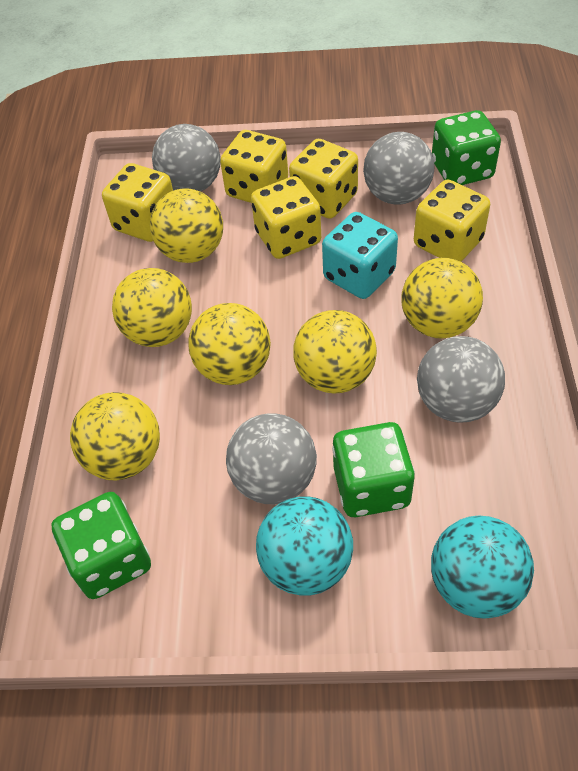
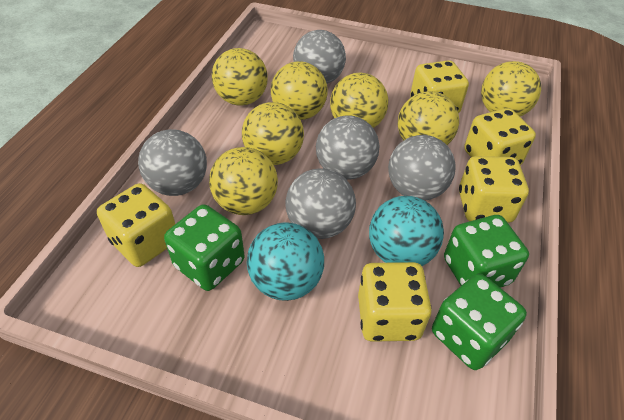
grey ball: 4 -> 5
turquoise dice: 1 -> 0
yellow ball: 6 -> 7

